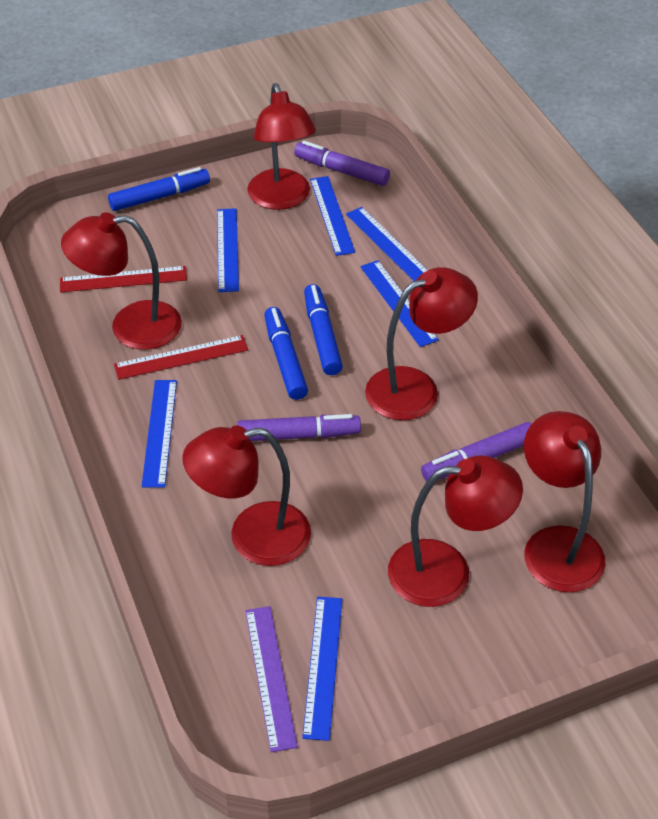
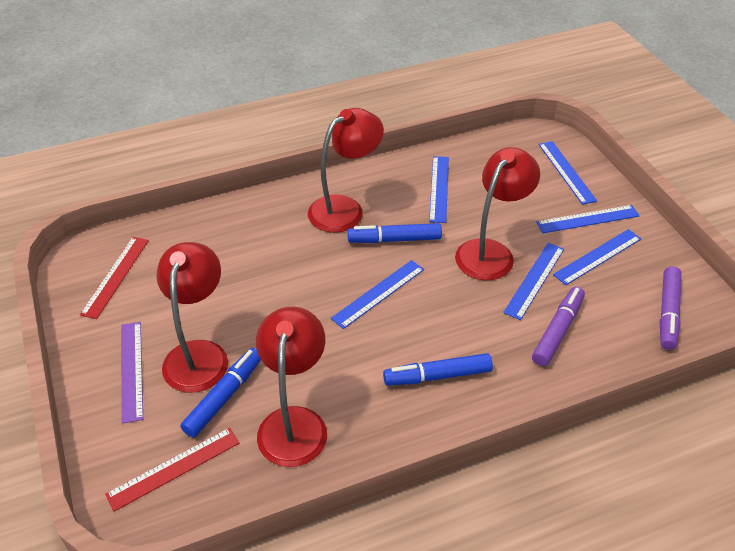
purple marker: 3 -> 2
red lamp: 6 -> 4

